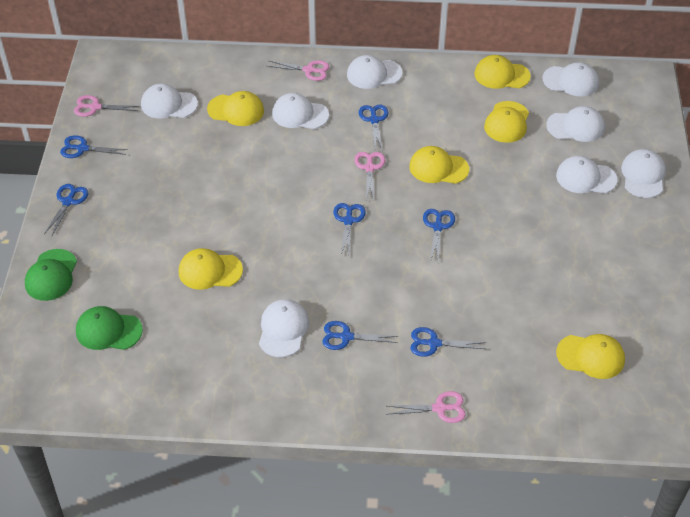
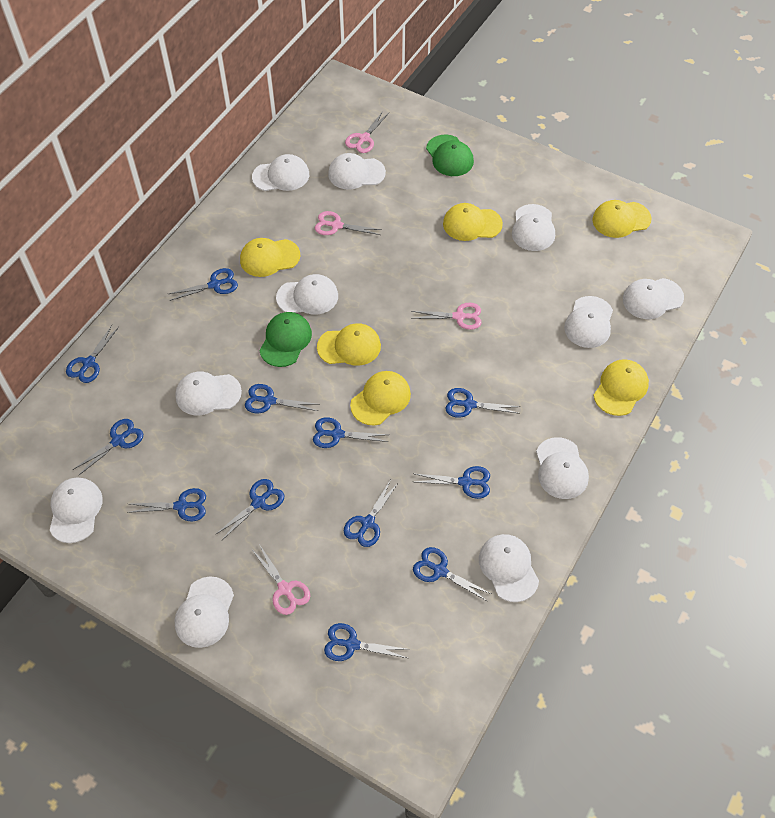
blue scissors: 7 -> 12
white cap: 8 -> 11

